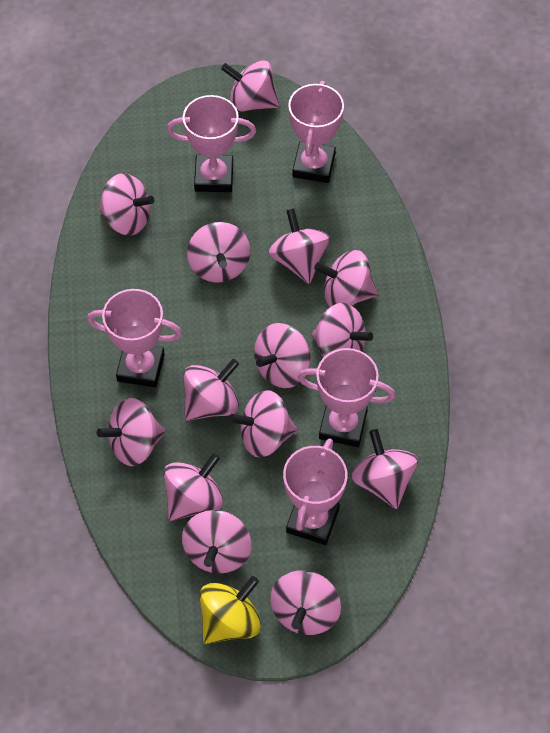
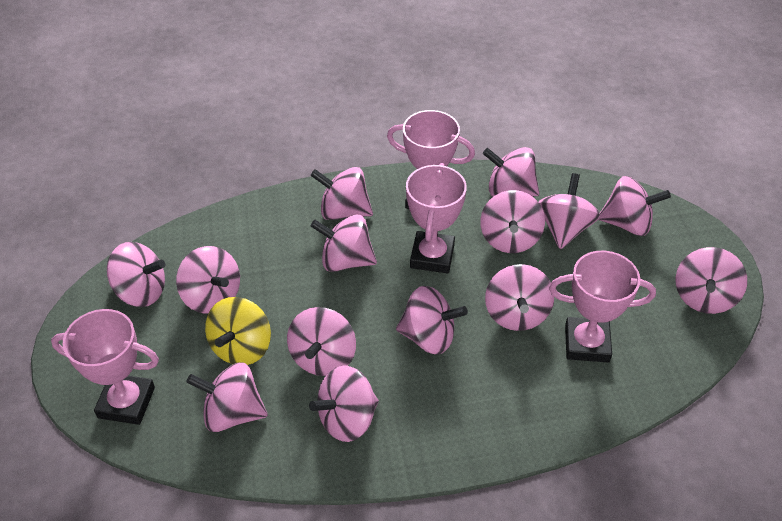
pink trophy: 5 -> 4

